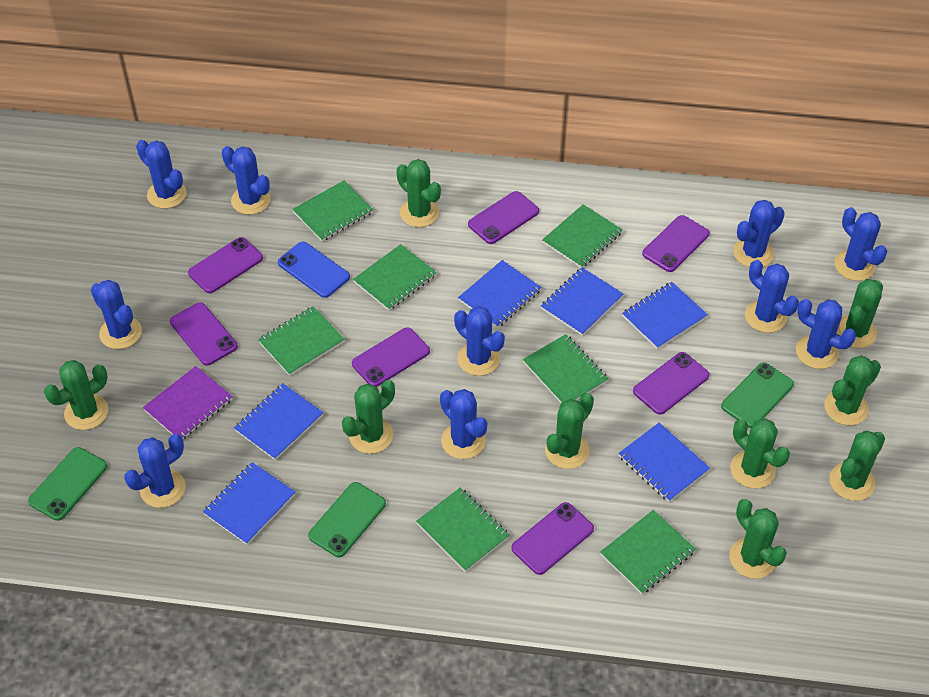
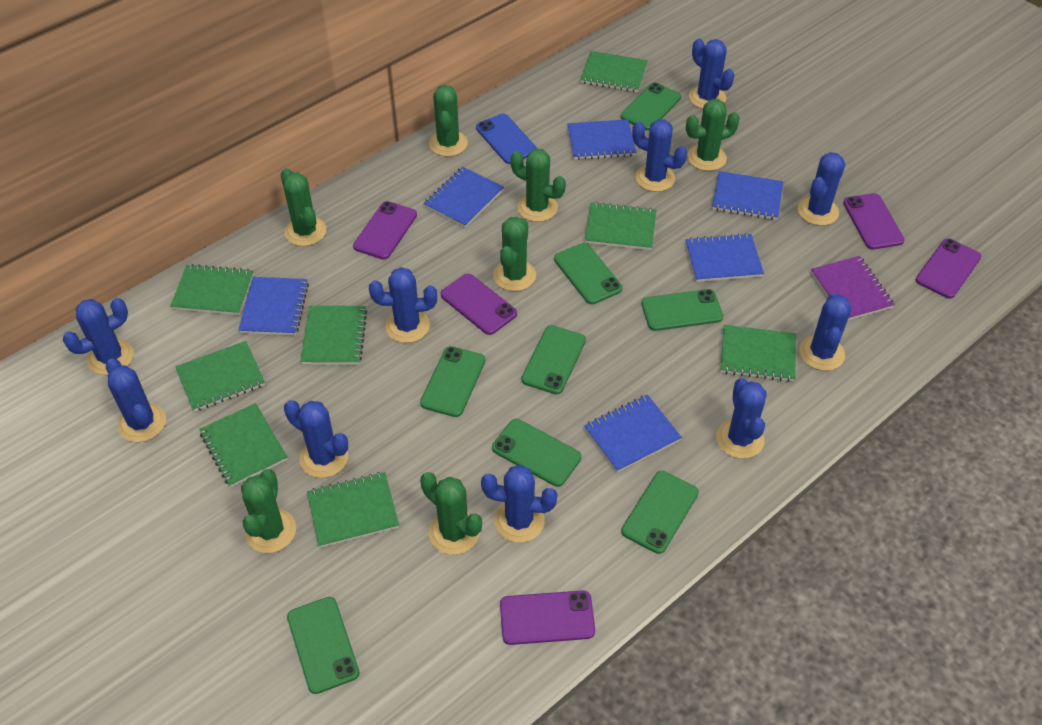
green cactus: 9 -> 7
green notebook: 7 -> 8
green phone: 3 -> 8
purple phone: 7 -> 5

